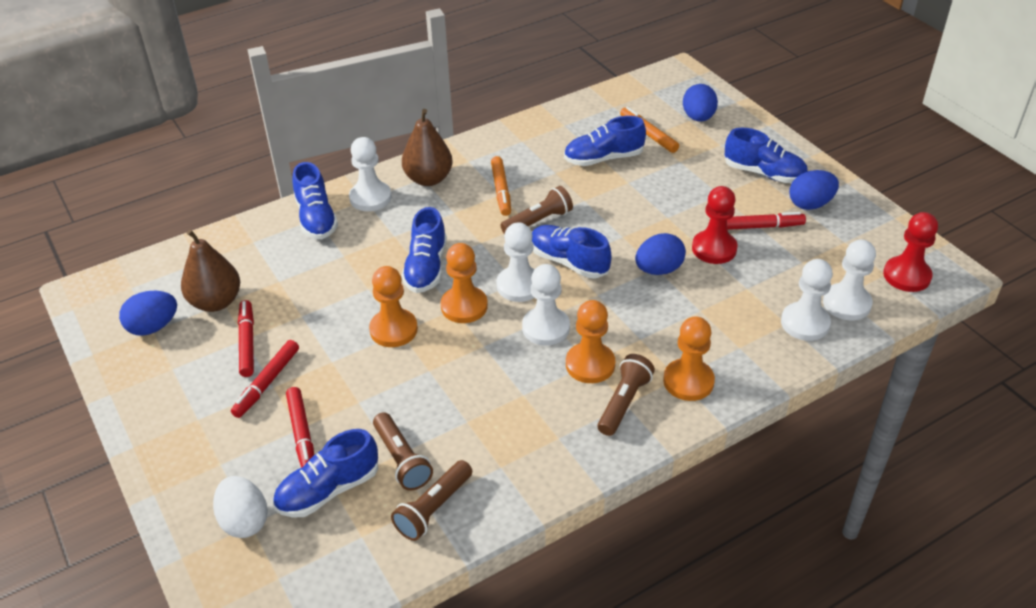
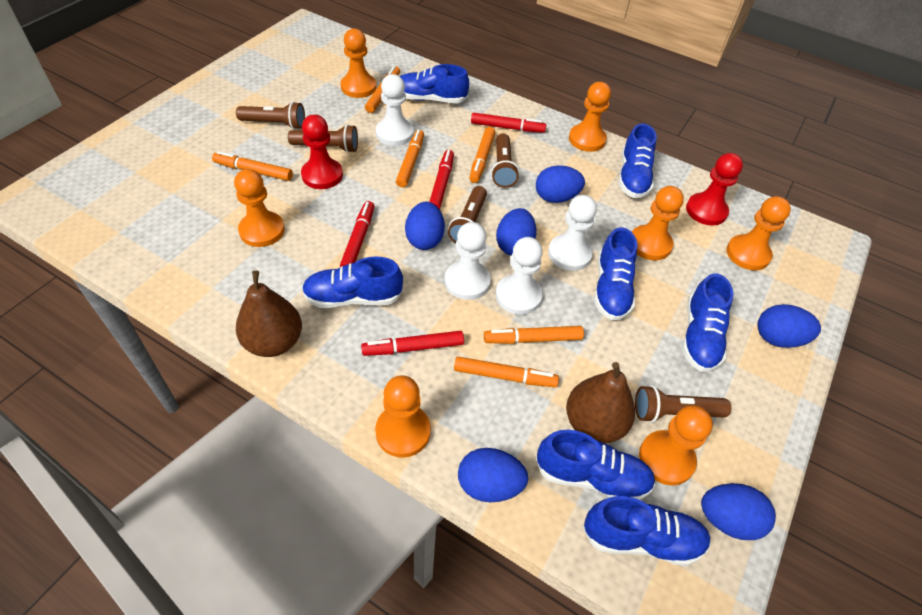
blue egg: 4 -> 6
blue shoe: 6 -> 7
brown flashlight: 4 -> 5
orange marker: 2 -> 6
orange pawn: 4 -> 7
white egg: 1 -> 0
white pawn: 5 -> 4

